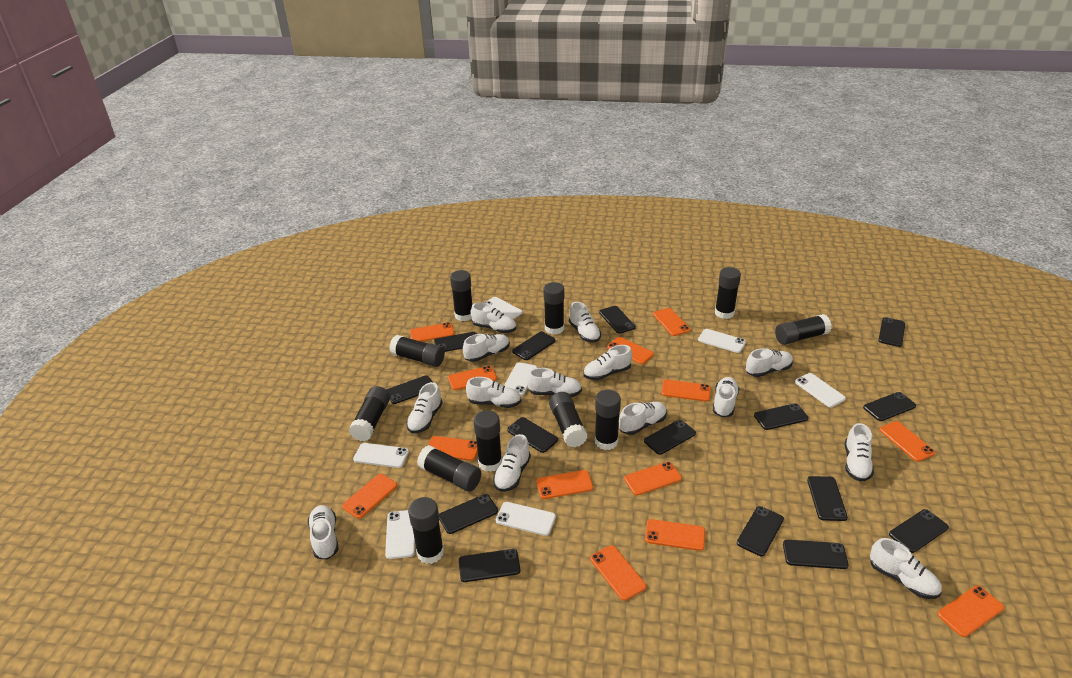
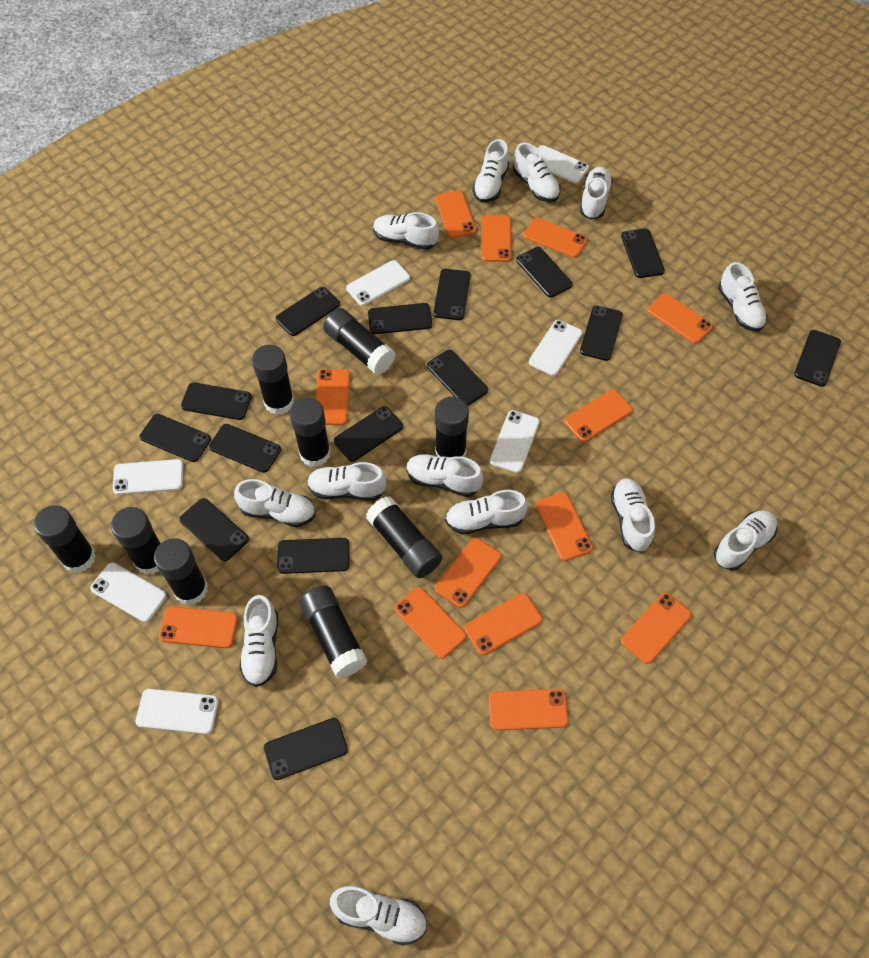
black glue stick: 11 -> 9
white shoe: 14 -> 13

